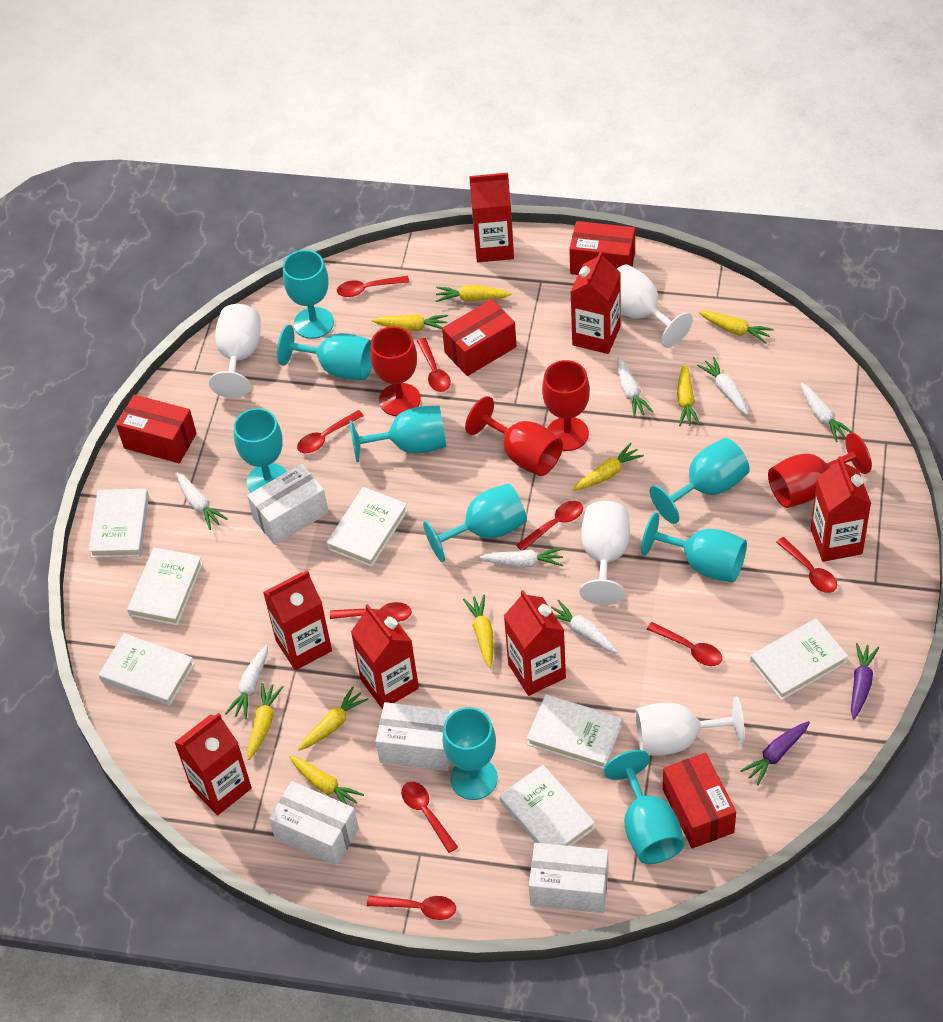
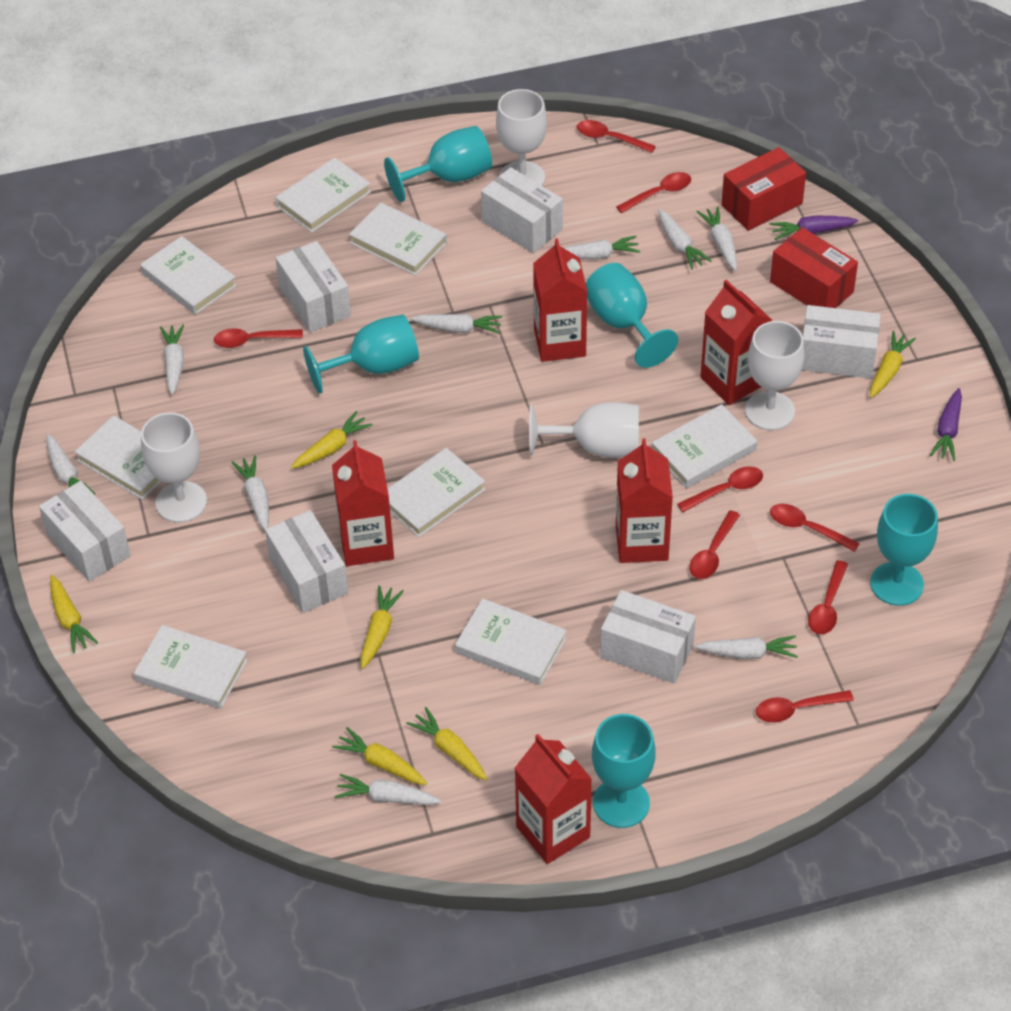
red box: 4 -> 2
red carton: 7 -> 5
red goblet: 4 -> 0
red spoon: 9 -> 8
turquoise goblet: 9 -> 5
white book: 7 -> 8
white box: 4 -> 6
white carrot: 7 -> 9
yellow carrot: 9 -> 6

